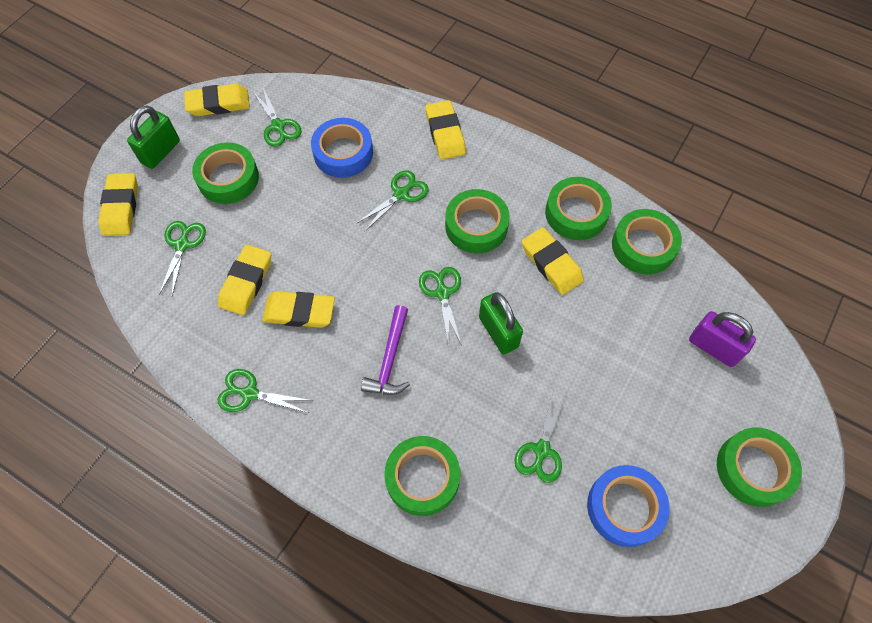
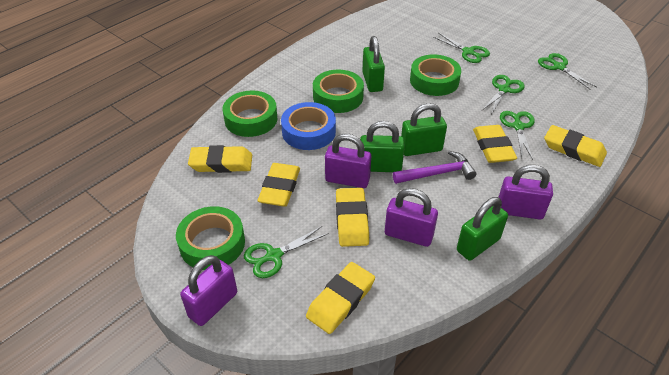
blue tape: 2 -> 1
green padlock: 2 -> 4
green scissors: 6 -> 5
green tape: 6 -> 4
purple padlock: 1 -> 4

